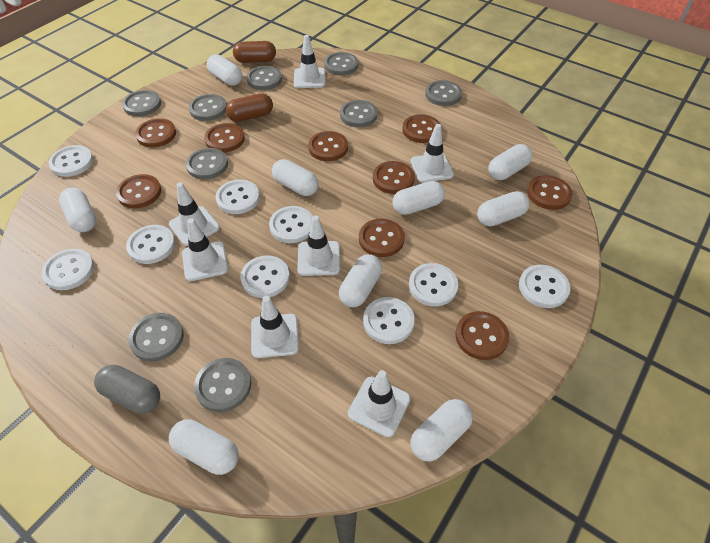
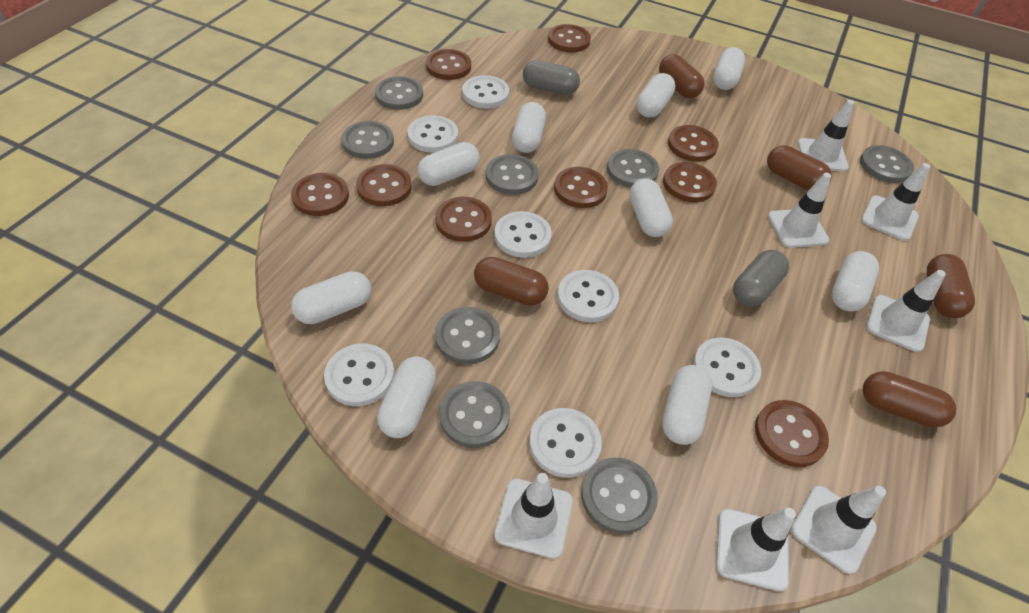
brown capsule: 2 -> 5
grey button: 9 -> 8
grey capsule: 1 -> 2
white button: 9 -> 7

